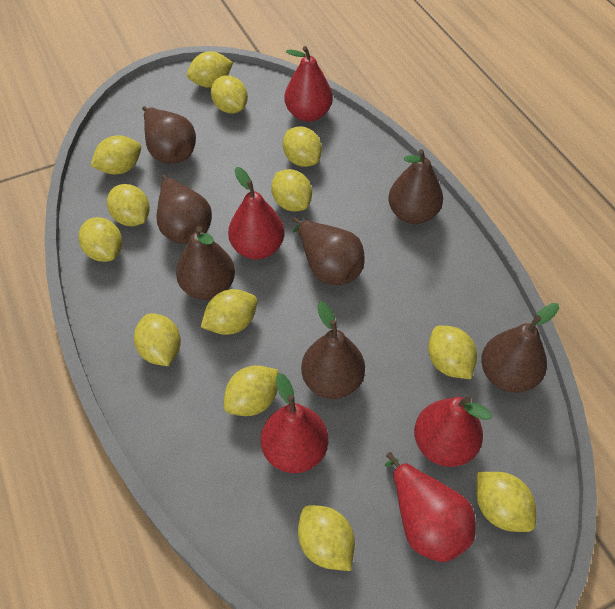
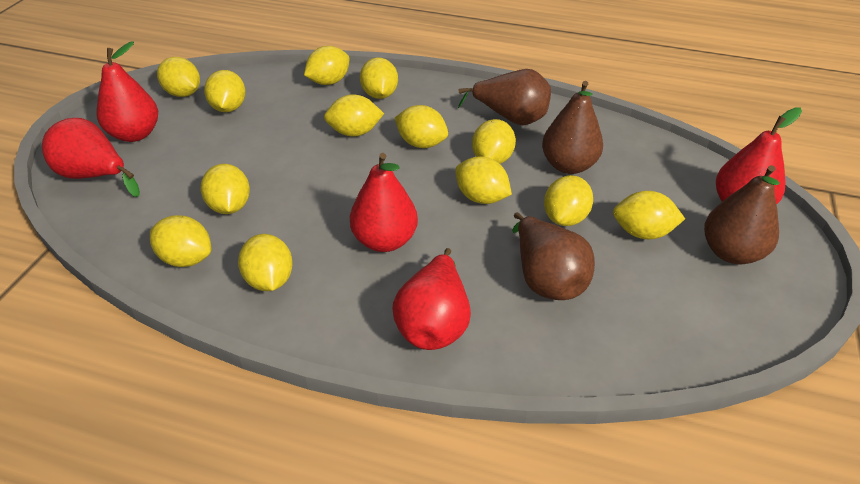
brown pear: 7 -> 4

